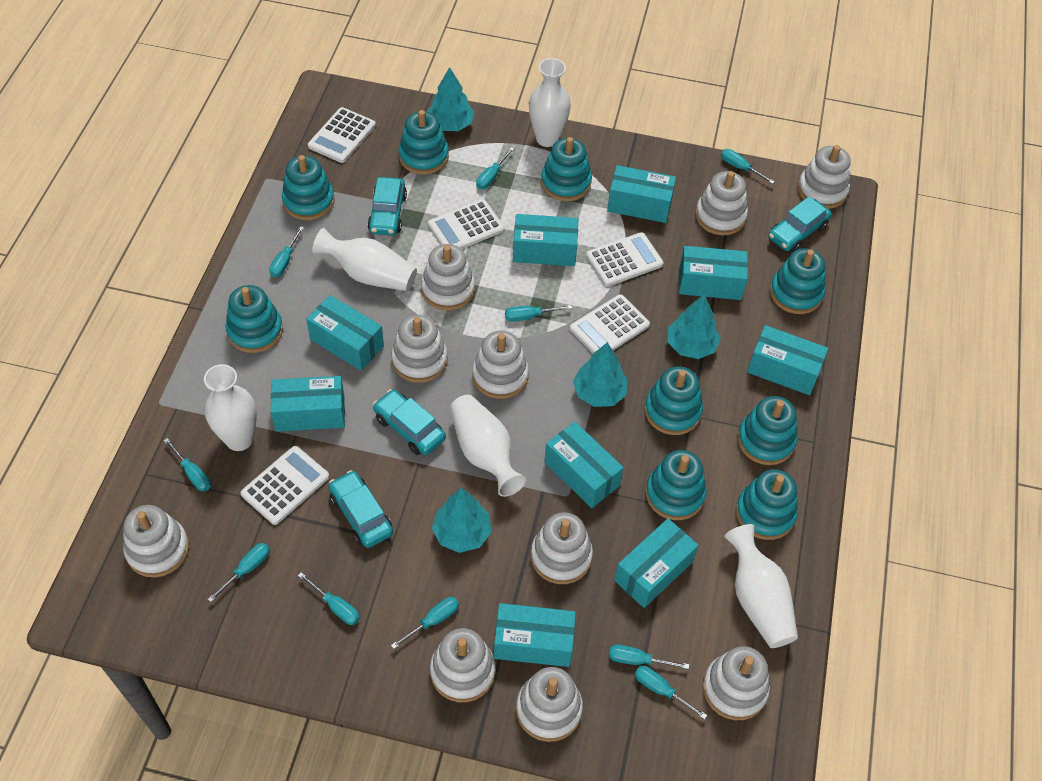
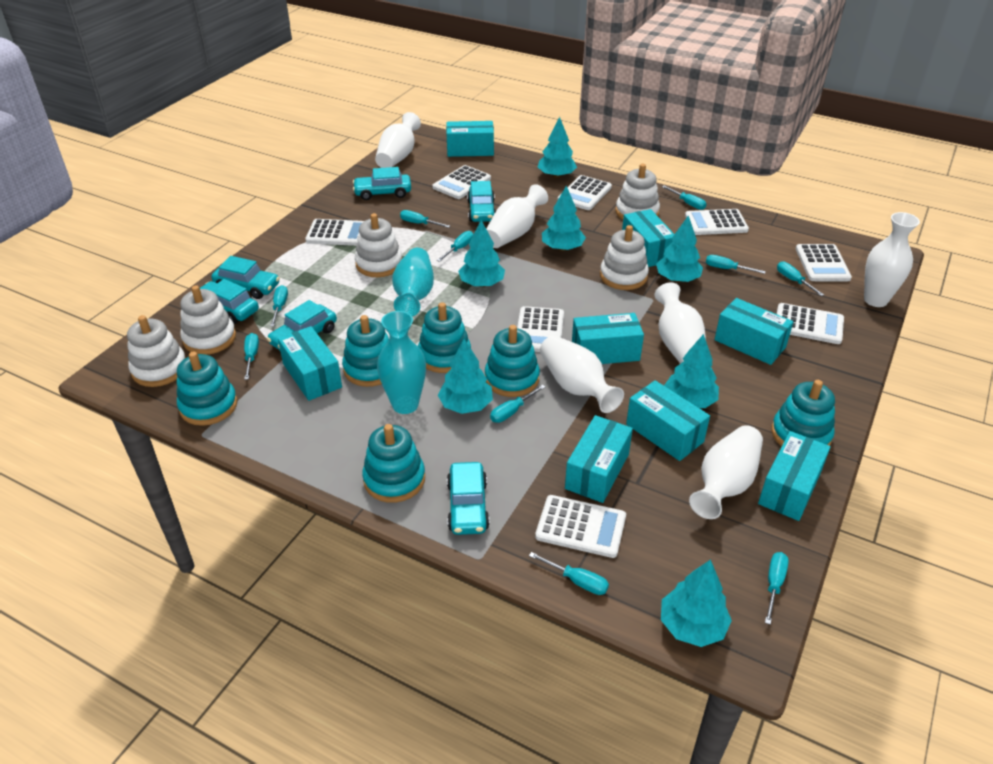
turquoise box: 9 -> 8
turquoise car: 4 -> 6
turquoise stacking toy: 9 -> 6
turquoise tree: 4 -> 7
turquoise vase: 0 -> 2
white calculator: 5 -> 8
white stacking toy: 10 -> 5
white vase: 5 -> 6

